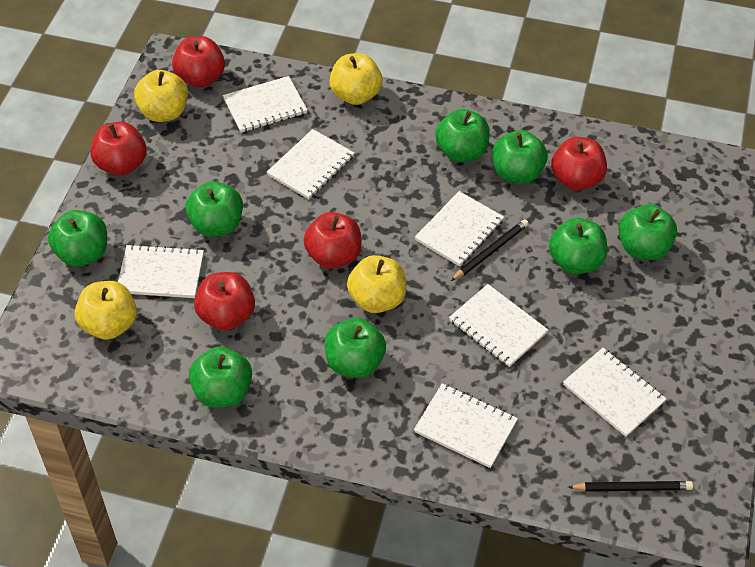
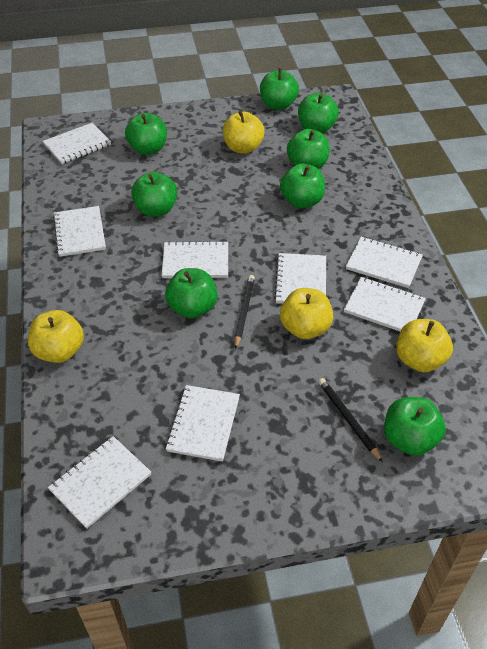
red apple: 5 -> 0
white notebook: 7 -> 8

